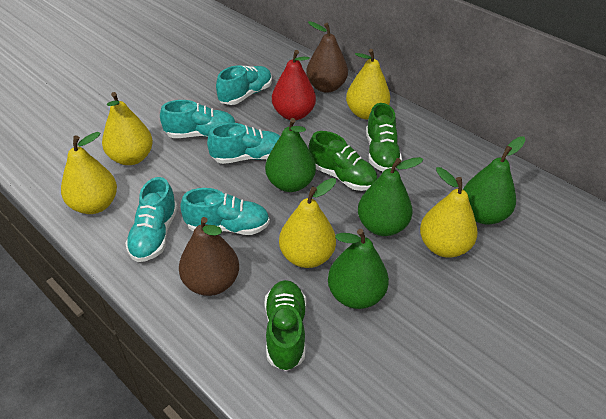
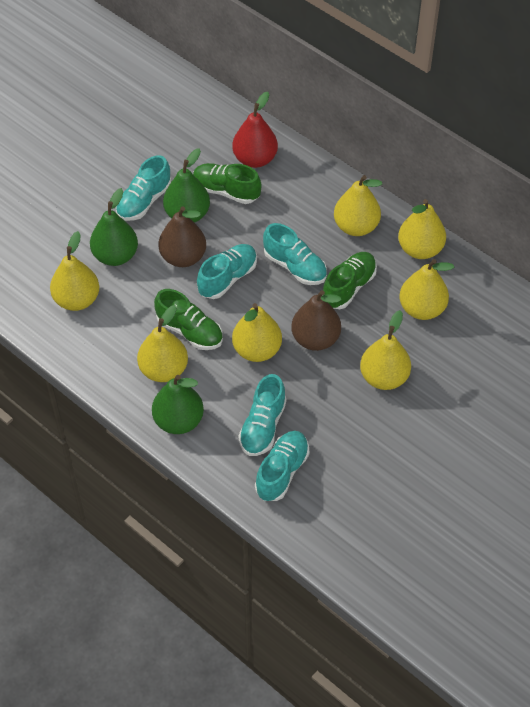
green pear: 4 -> 3
yellow pear: 5 -> 7

